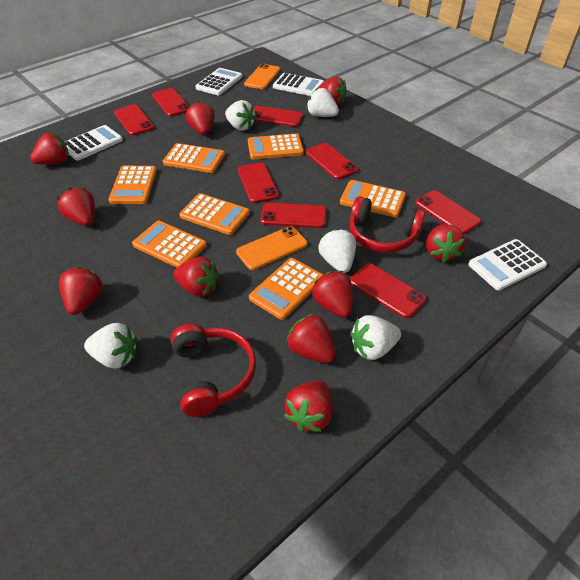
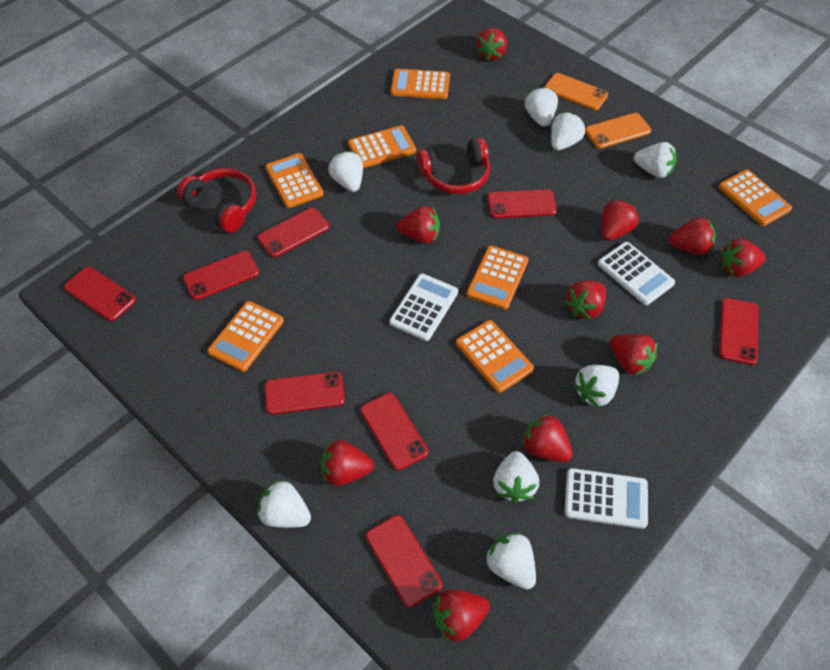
white calculator: 4 -> 3
white strawberry: 5 -> 8

